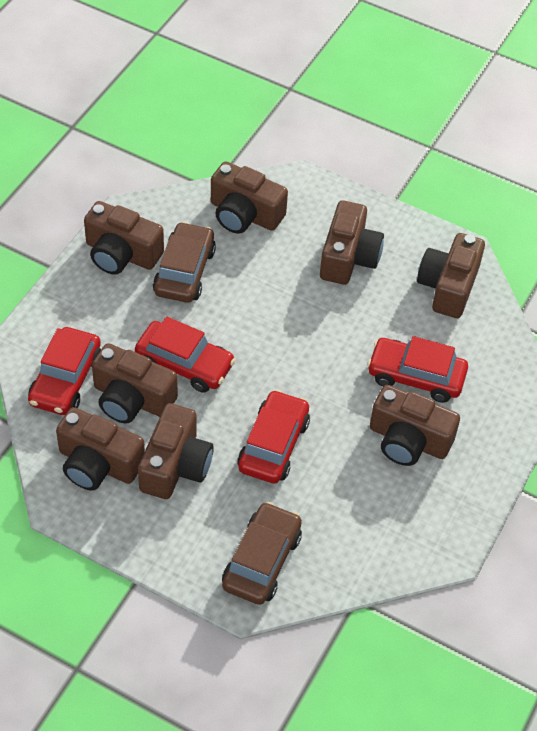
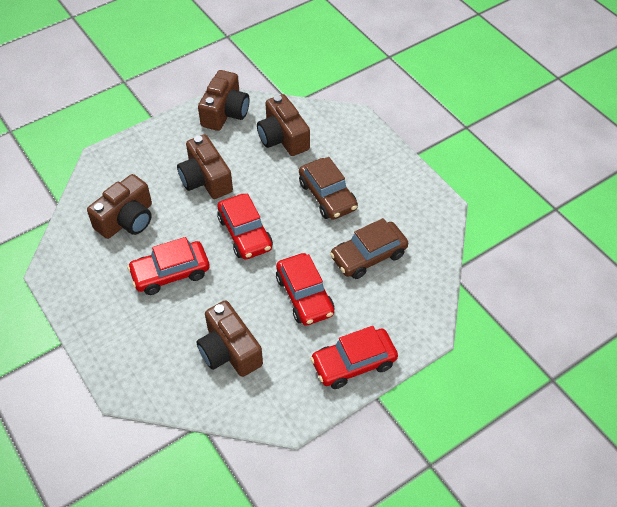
brown camera: 8 -> 5

